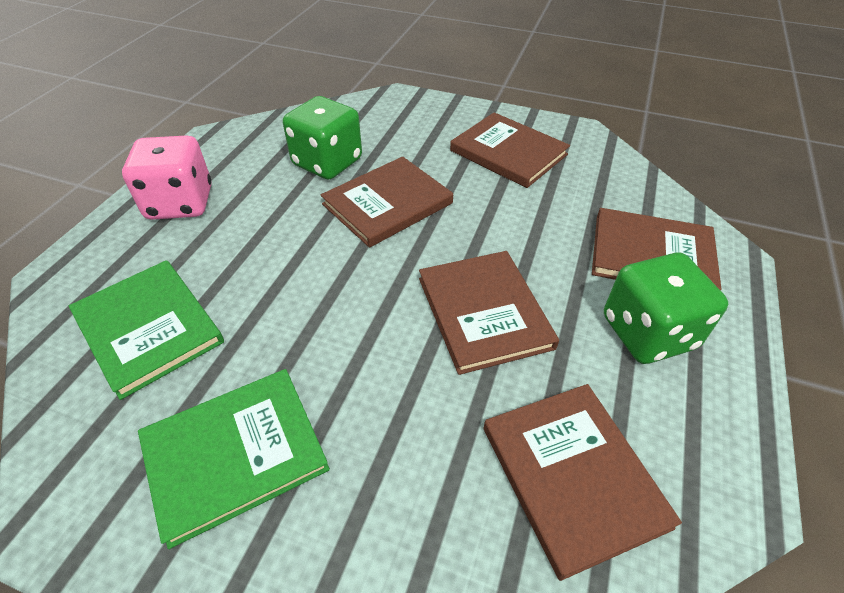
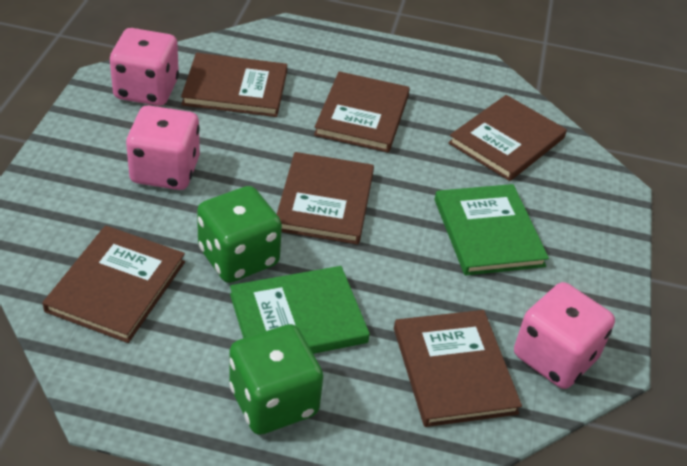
brown book: 5 -> 6
pink dice: 1 -> 3

